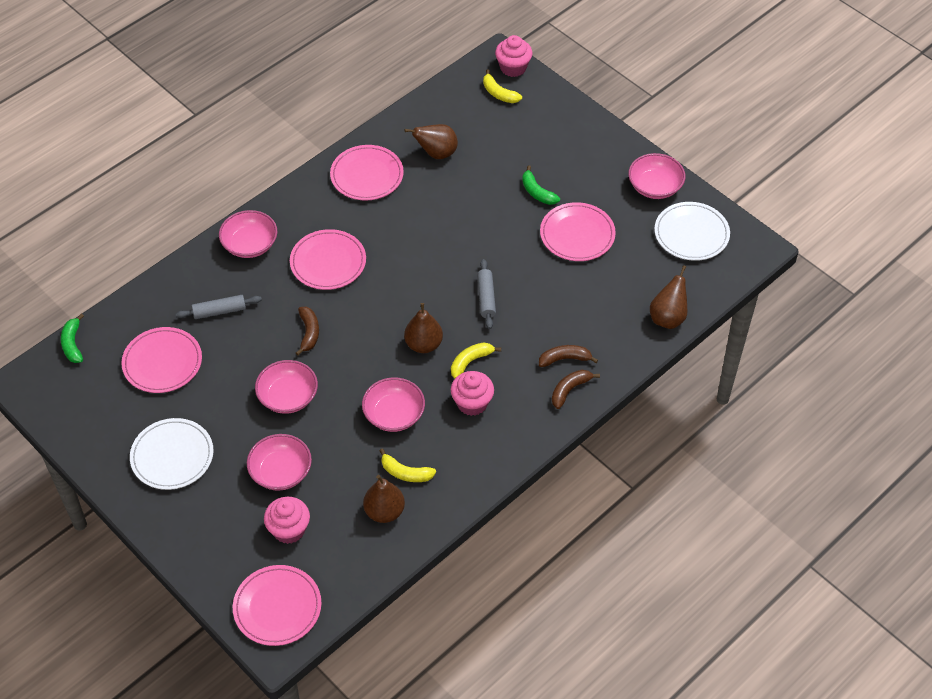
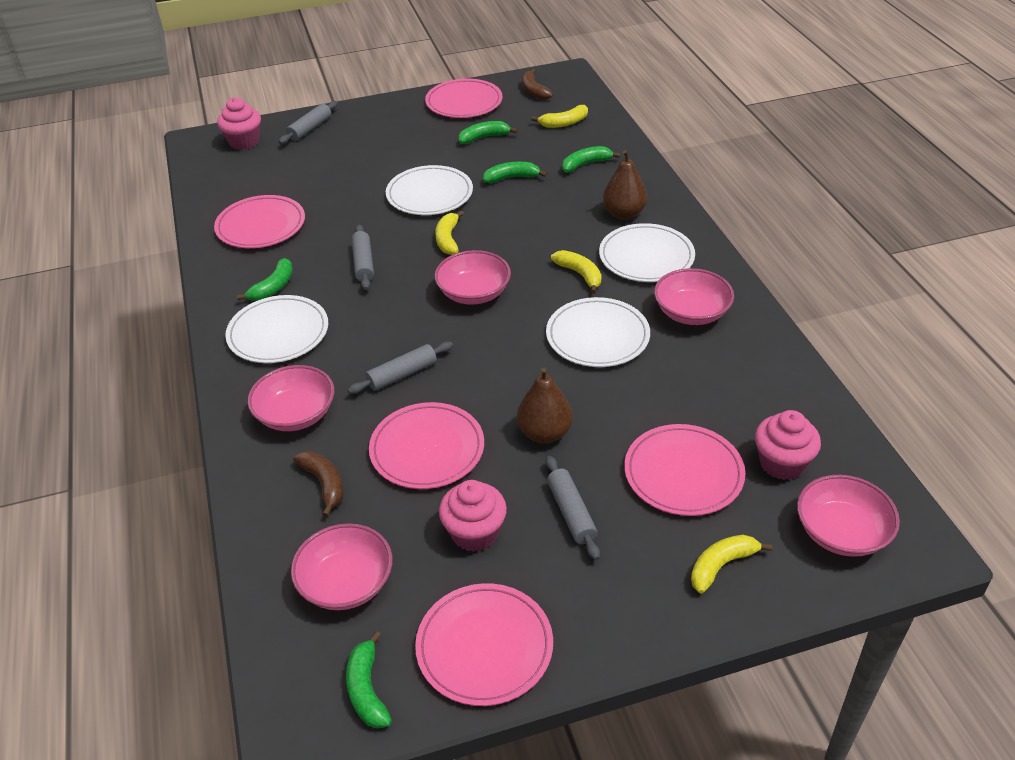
brown banana: 3 -> 2
brown pear: 4 -> 2
green banana: 2 -> 5
grey rolling pin: 2 -> 4
white plate: 2 -> 4
yellow banana: 3 -> 4

